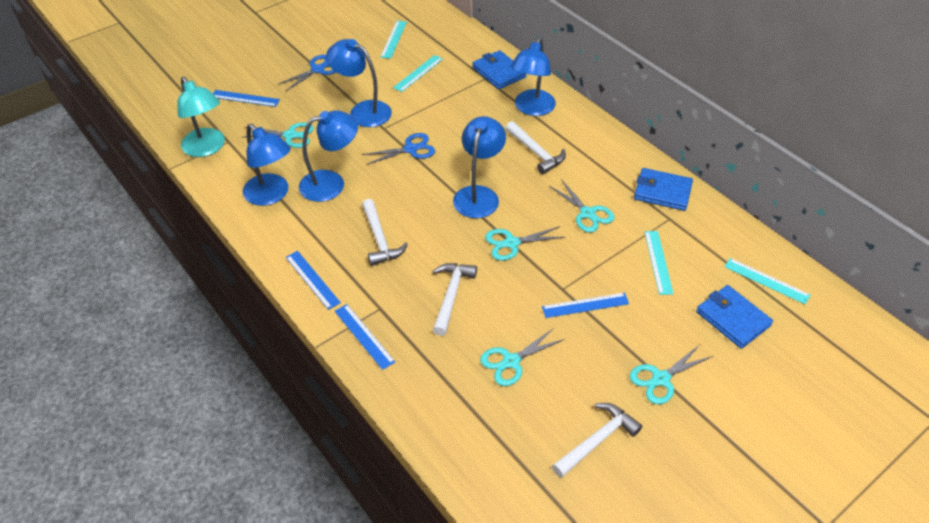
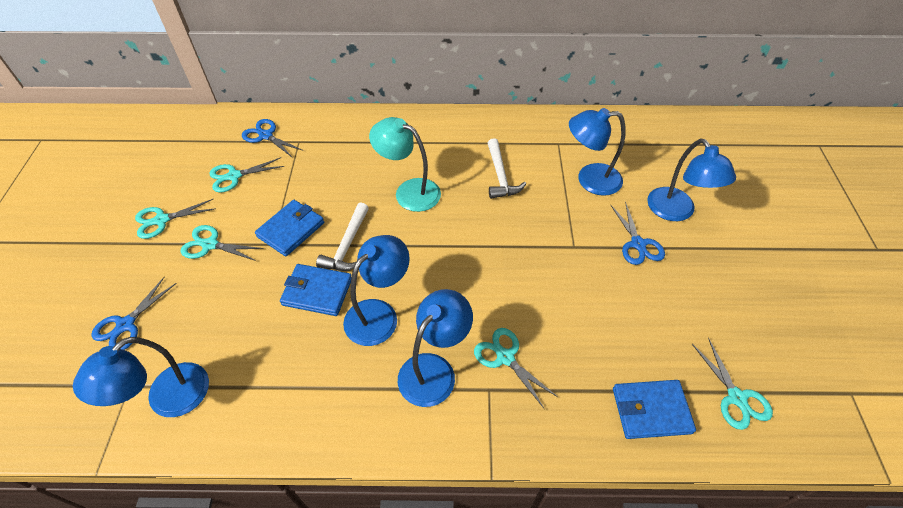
blue ruler: 4 -> 0
blue scissors: 2 -> 3
turquoise ruler: 4 -> 0
white hammer: 4 -> 2

